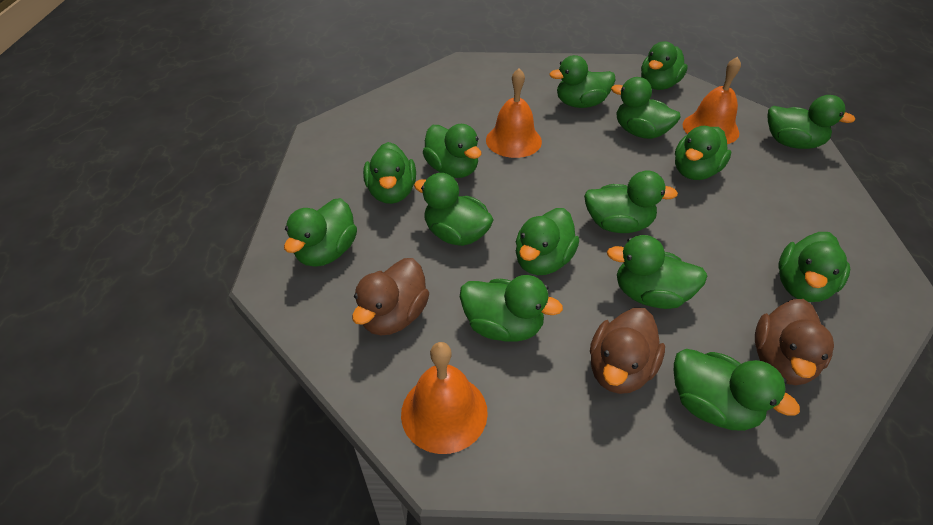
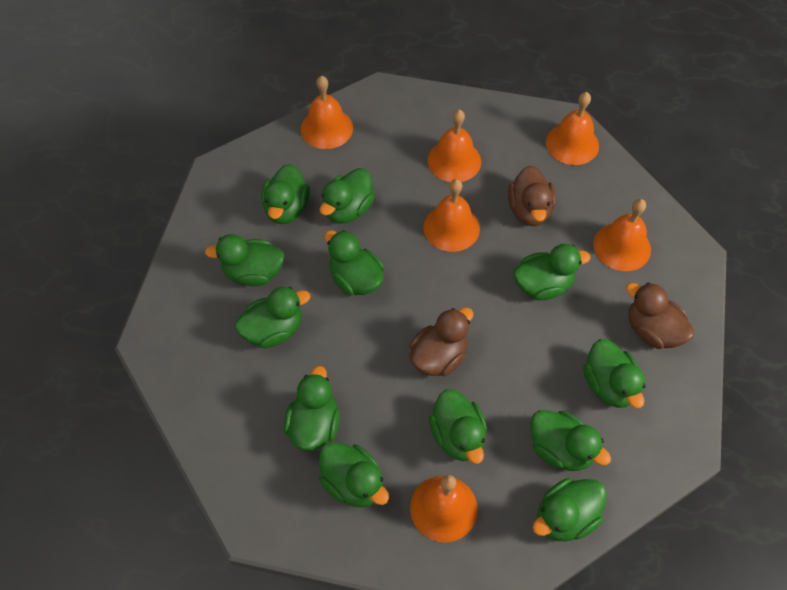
green duck: 15 -> 12
orange bell: 3 -> 6

